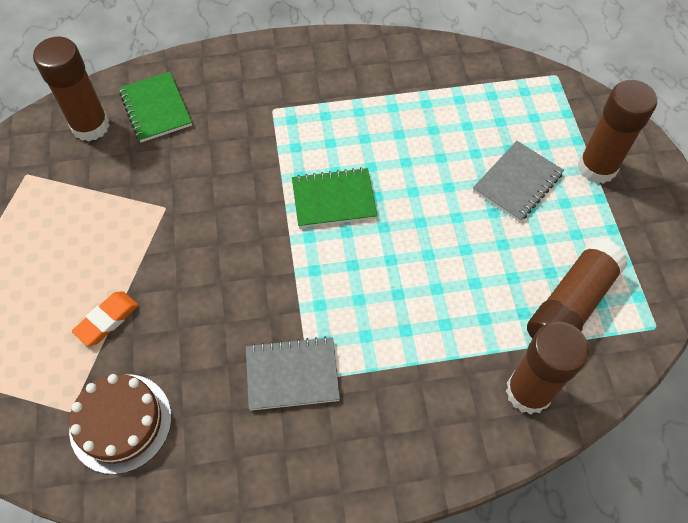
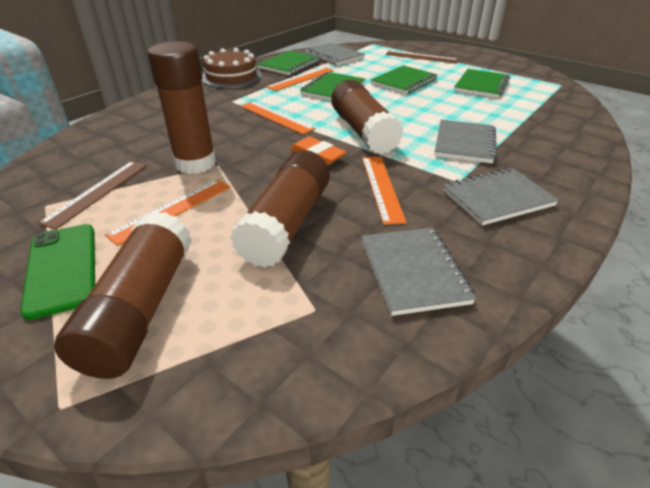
brown ruler: 0 -> 2
green notebook: 2 -> 4
green phone: 0 -> 1
grey notebook: 2 -> 4
orange ruler: 0 -> 4

